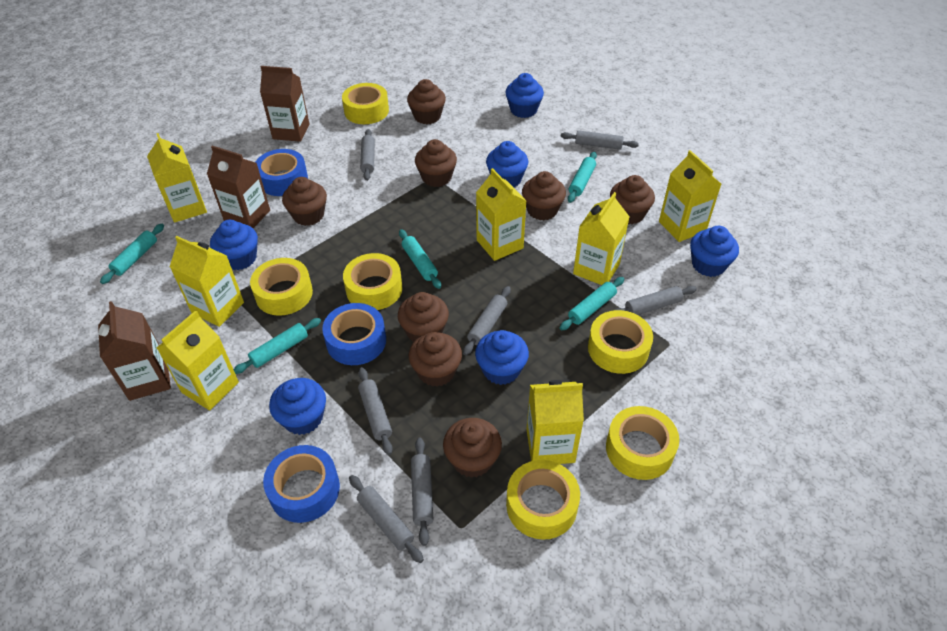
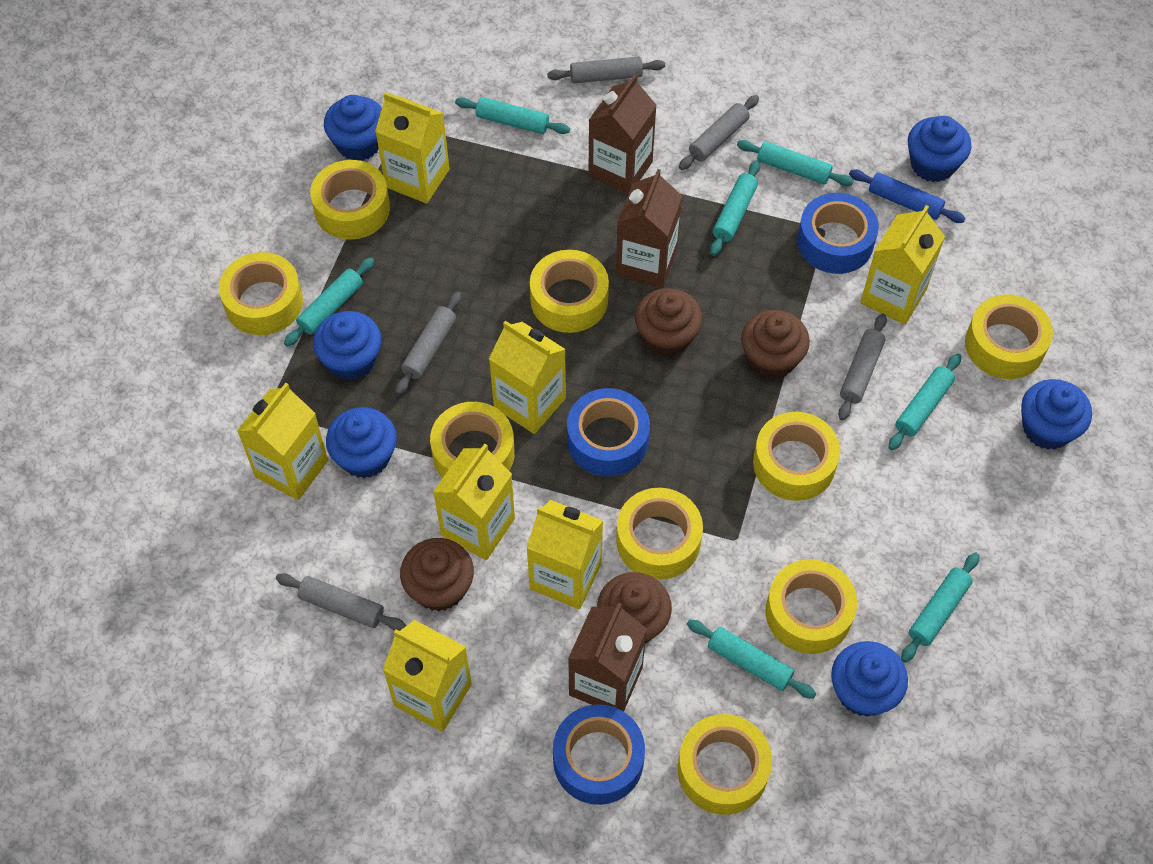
blue rolling pin: 0 -> 1
brown cupcake: 8 -> 4
grey rolling pin: 7 -> 5
turquoise rolling pin: 5 -> 7
yellow tape: 6 -> 9

